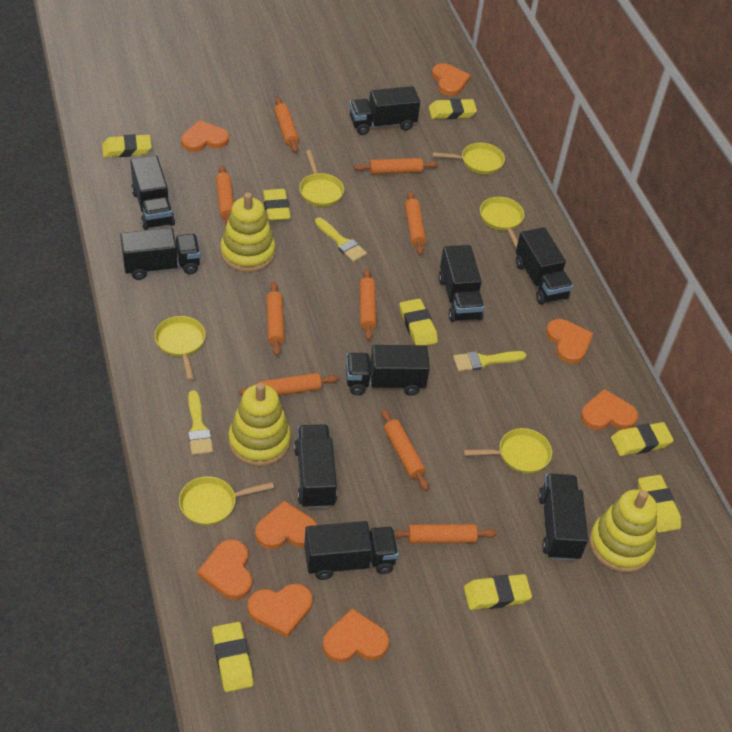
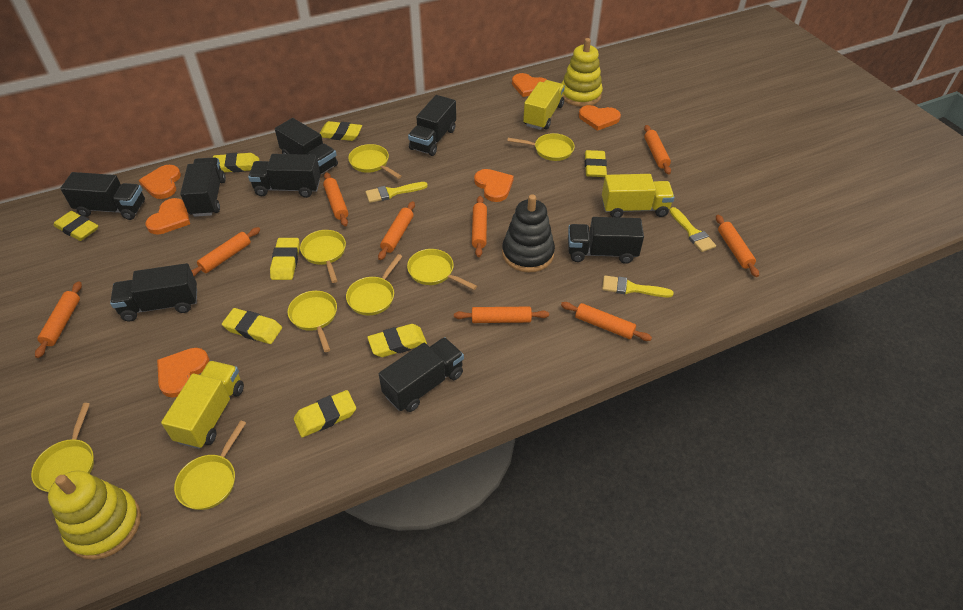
black stacking toy: 0 -> 1
black truck: 9 -> 8
orange heart: 8 -> 6
yellow pan: 6 -> 8
yellow stacking toy: 3 -> 2
yellow truck: 0 -> 3

